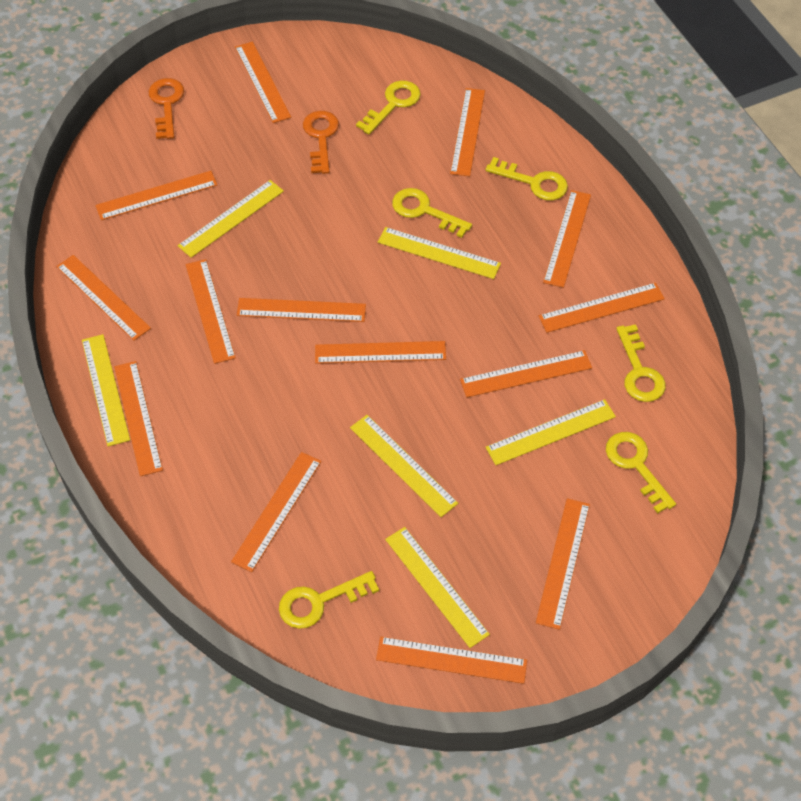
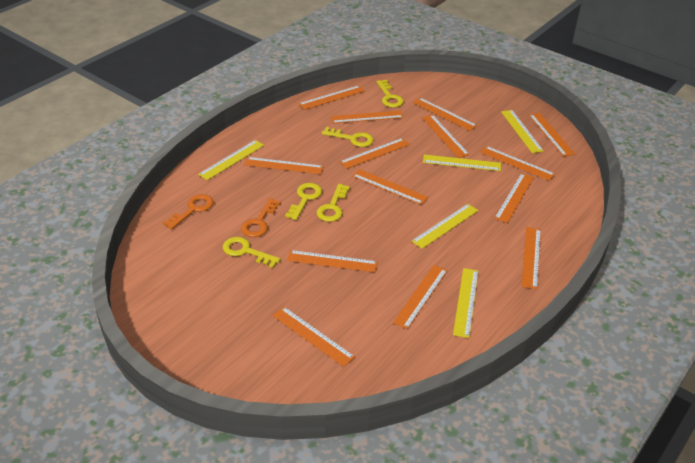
yellow key: 6 -> 5
yellow ruler: 6 -> 5

